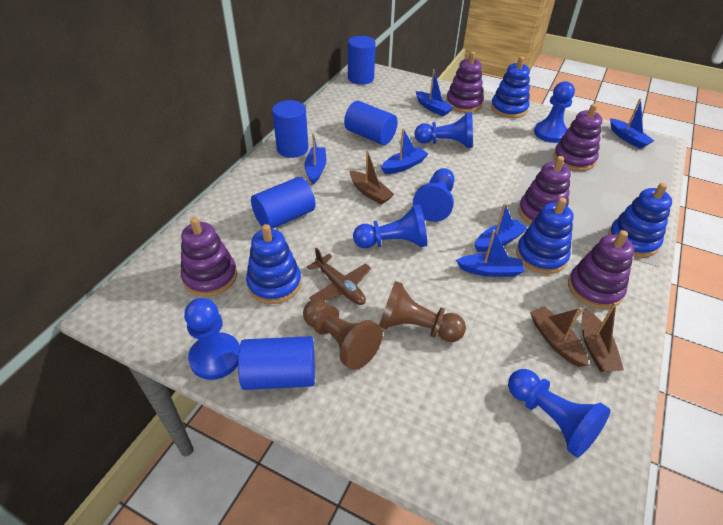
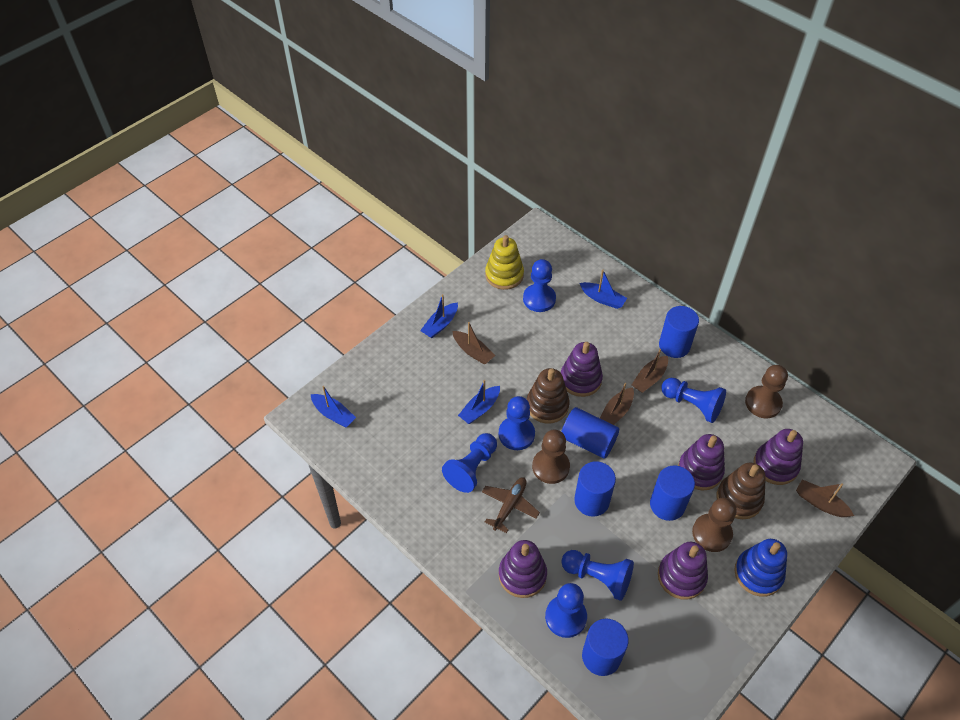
blue boat: 6 -> 4
blue stacking toy: 4 -> 1
brown boat: 3 -> 4
brown pawn: 2 -> 3
brown stacking toy: 0 -> 2
yellow stacking toy: 0 -> 1

